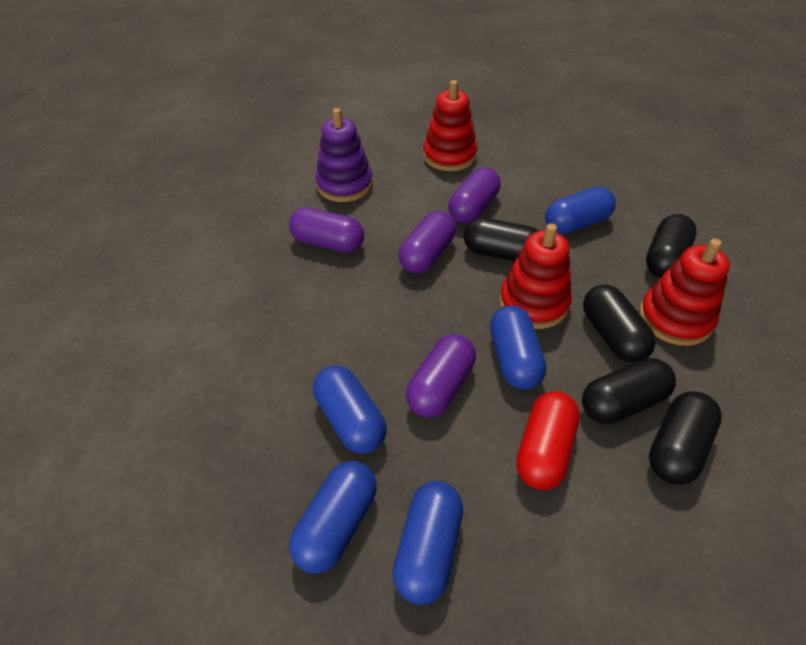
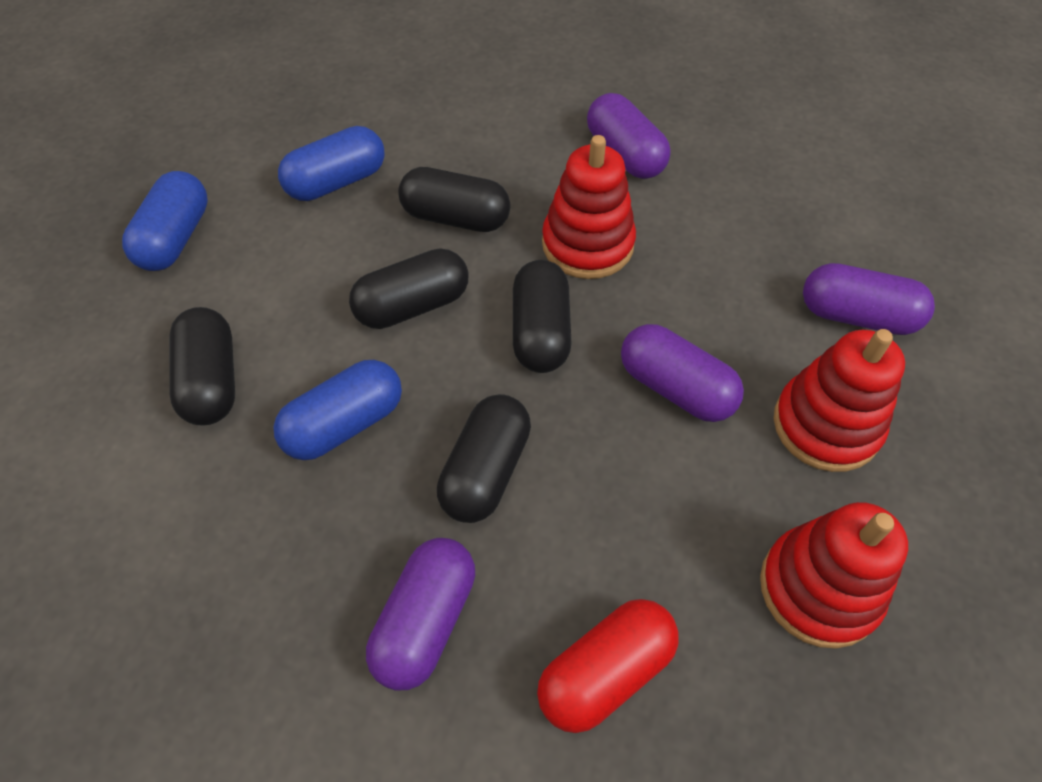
blue capsule: 5 -> 3
purple stacking toy: 1 -> 0

